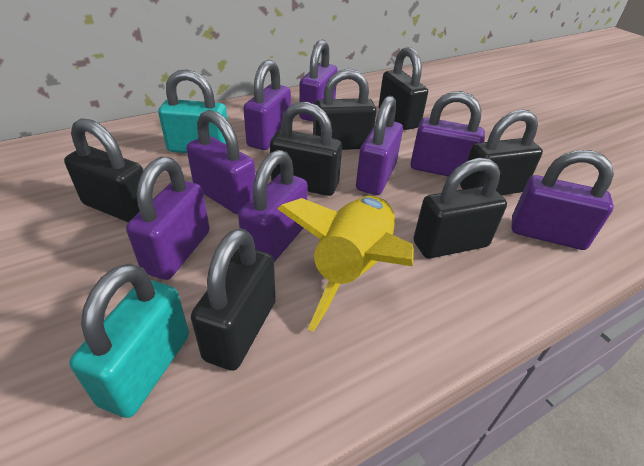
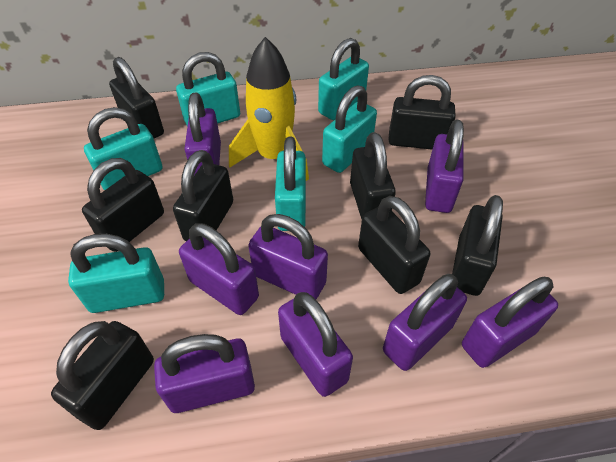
black padlock: 7 -> 8
turquoise padlock: 2 -> 6

